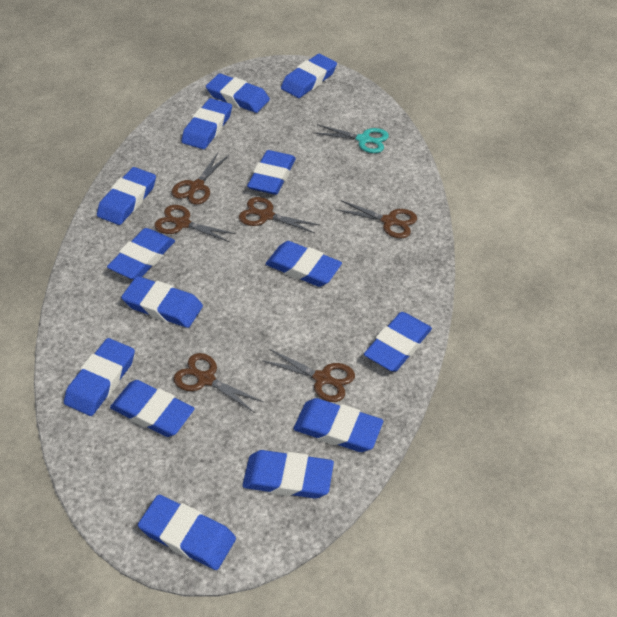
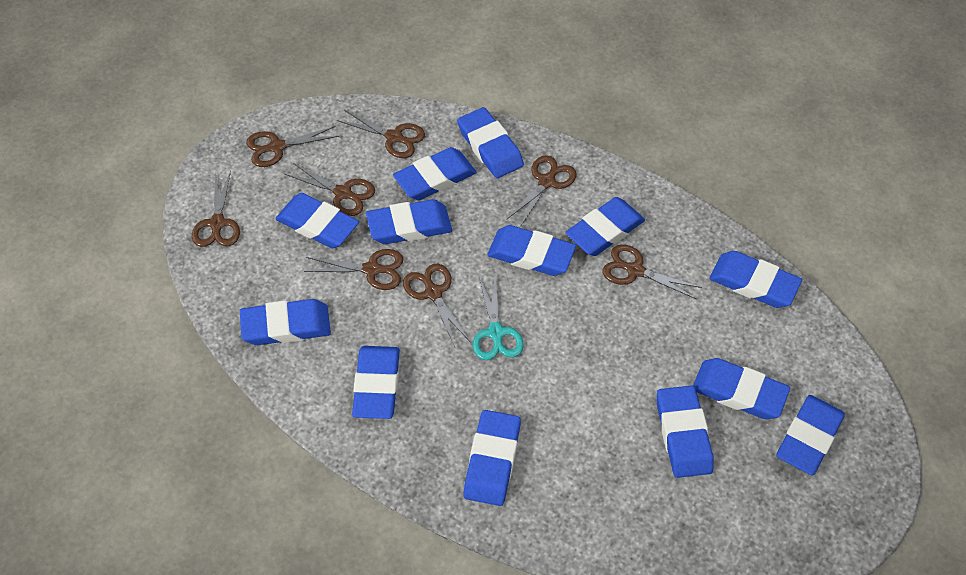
blue eraser: 14 -> 13
brown scissors: 6 -> 8

